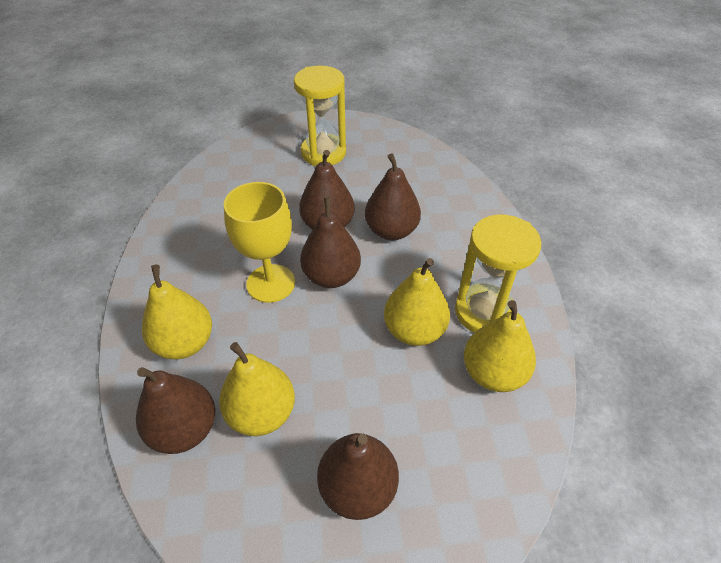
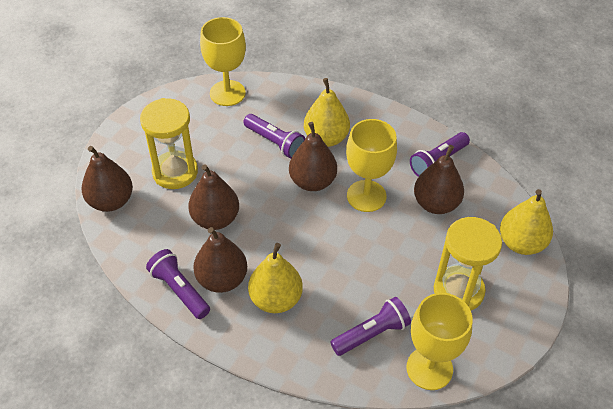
purple flashlight: 0 -> 4
yellow goblet: 1 -> 3
yellow pear: 4 -> 3

